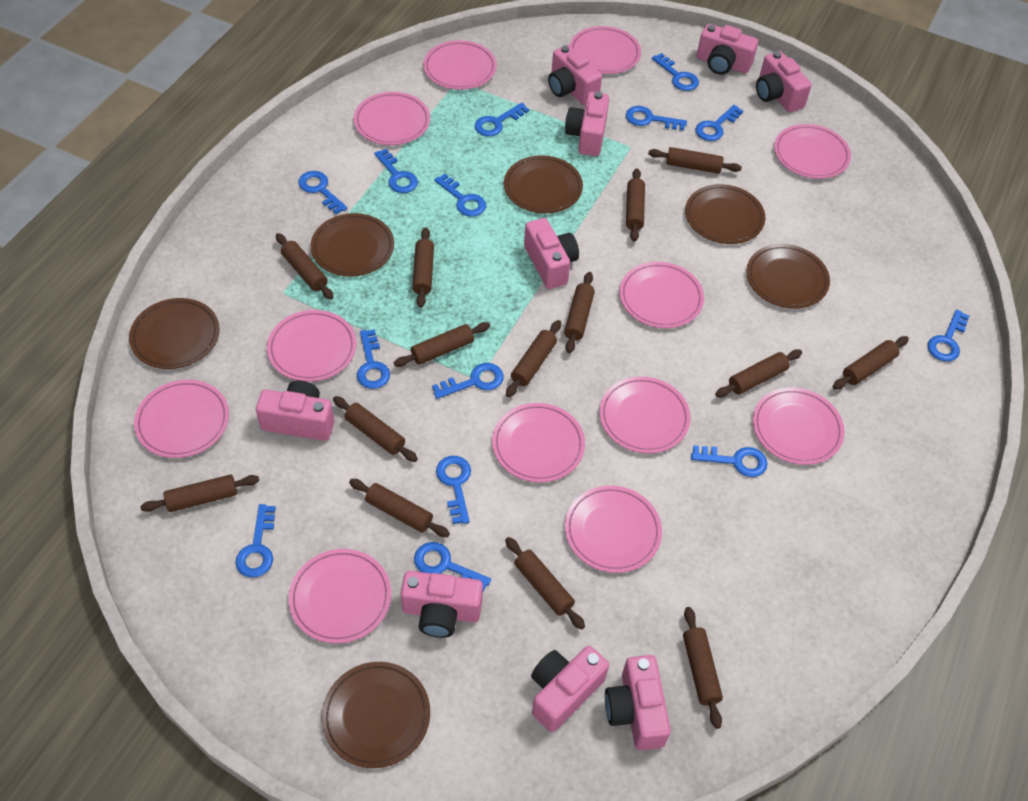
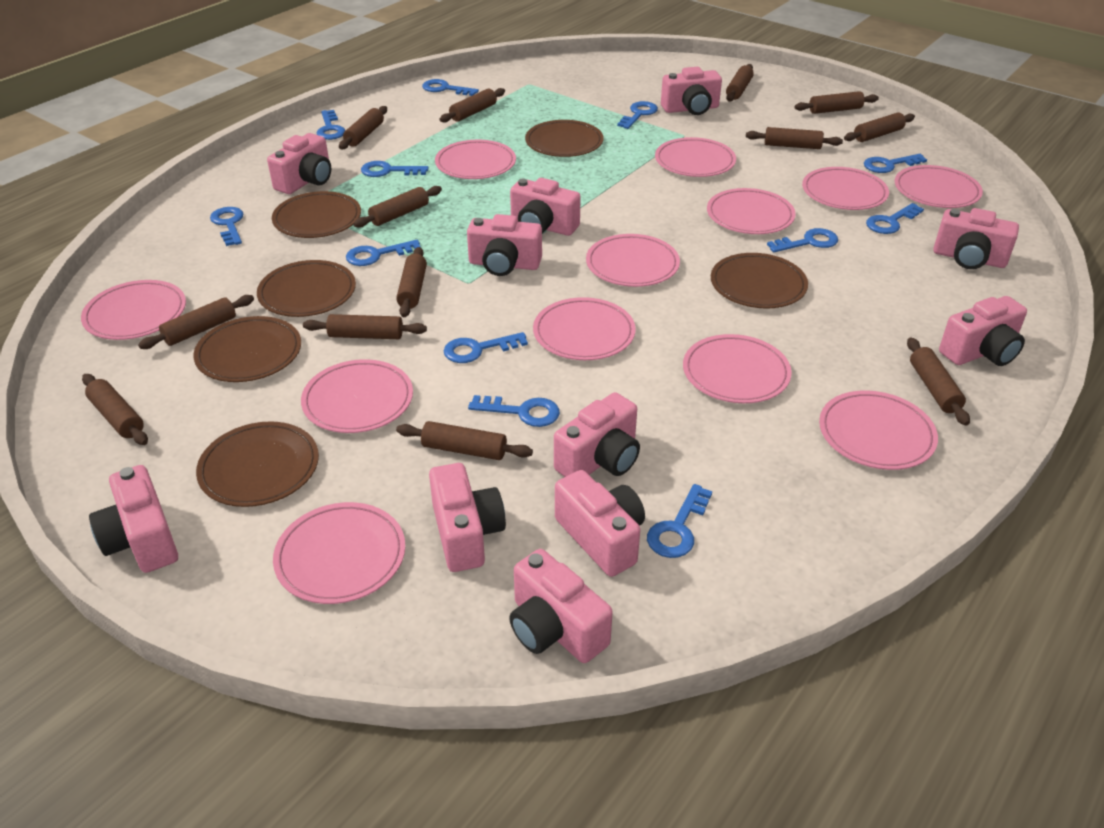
blue key: 14 -> 12
brown rolling pin: 14 -> 13
pink camera: 9 -> 11

